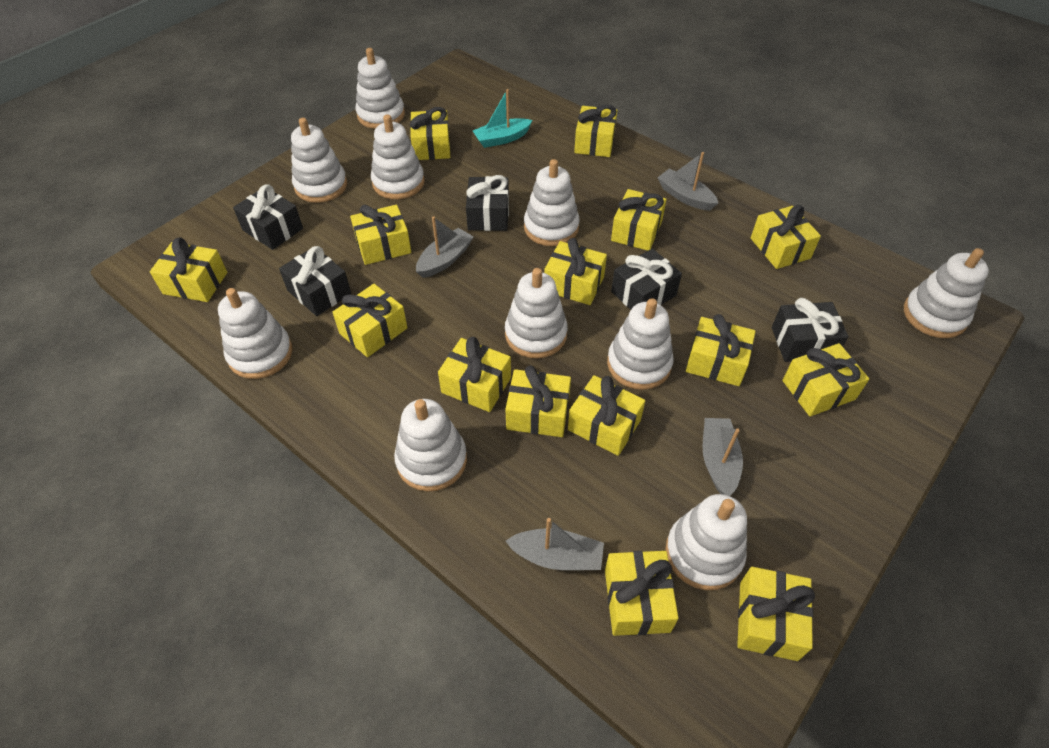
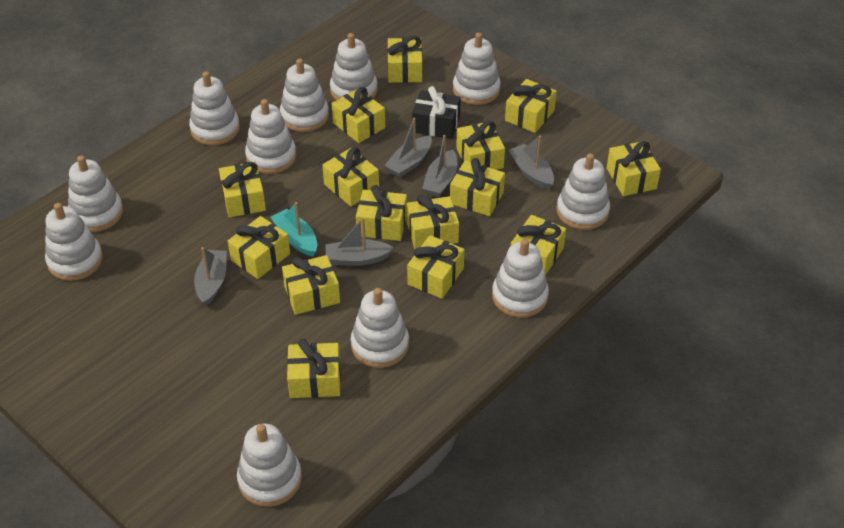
black gift: 5 -> 1
grey boat: 4 -> 5
white stacking toy: 10 -> 11

